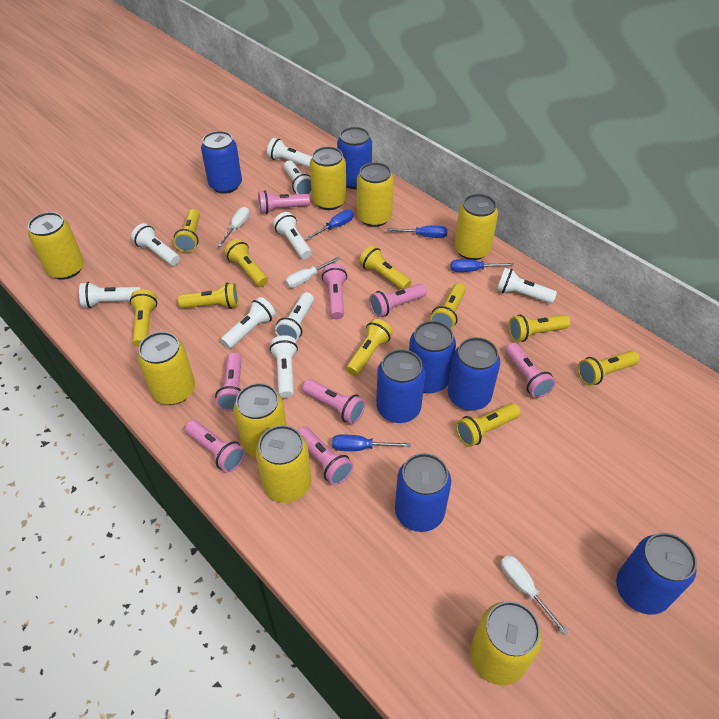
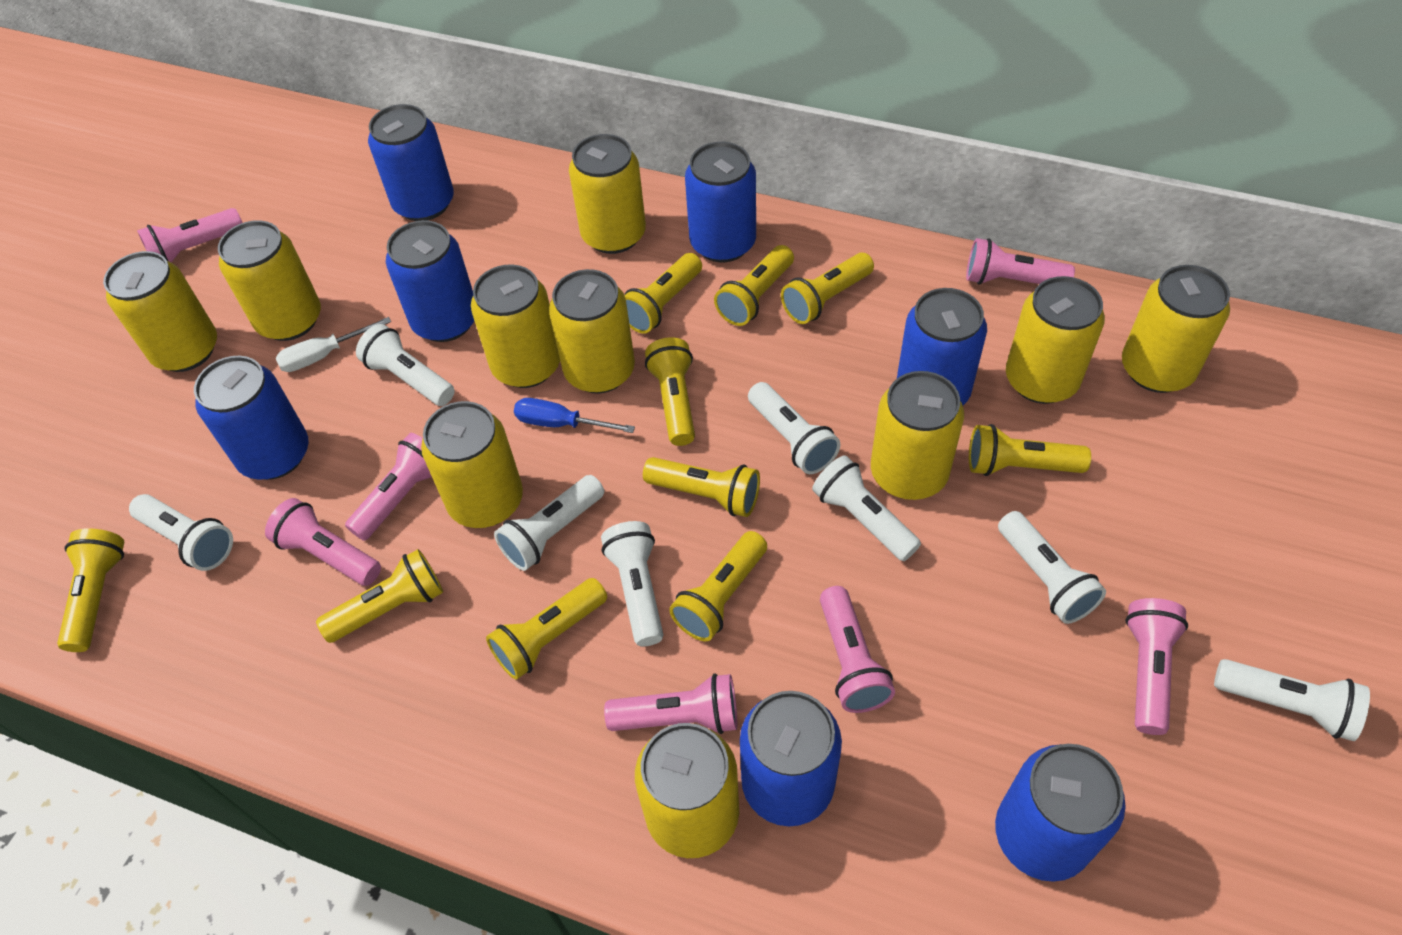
blue screwdriver: 4 -> 1
pink flashlight: 8 -> 7
white flashlight: 9 -> 8
white screwdriver: 3 -> 1
yellow can: 8 -> 10

